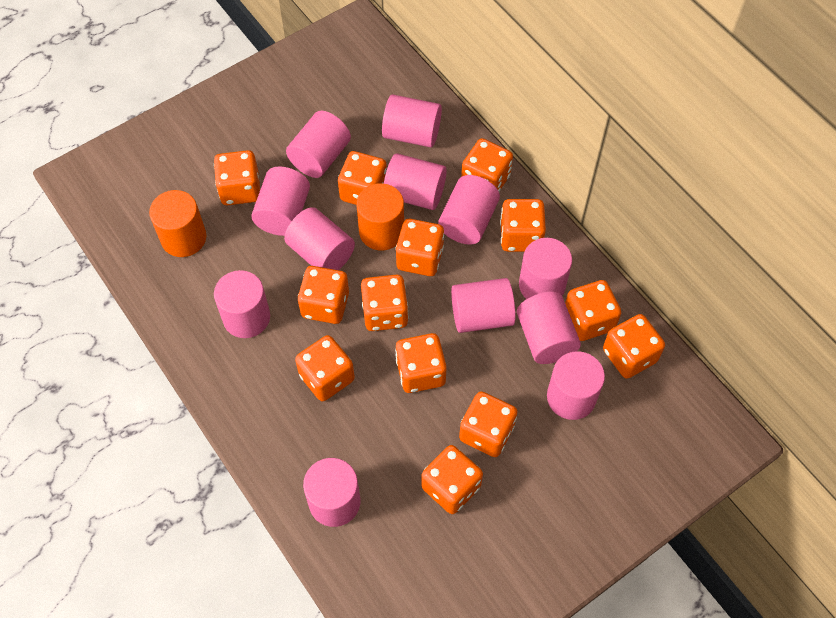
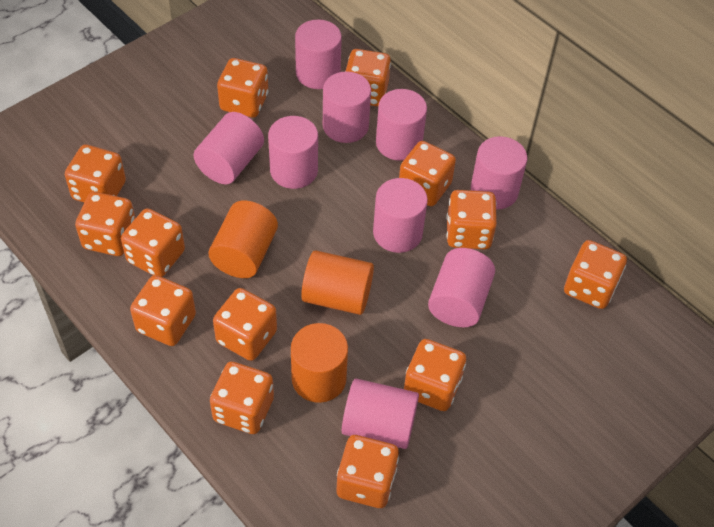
orange cylinder: 2 -> 3
pink cylinder: 12 -> 9

